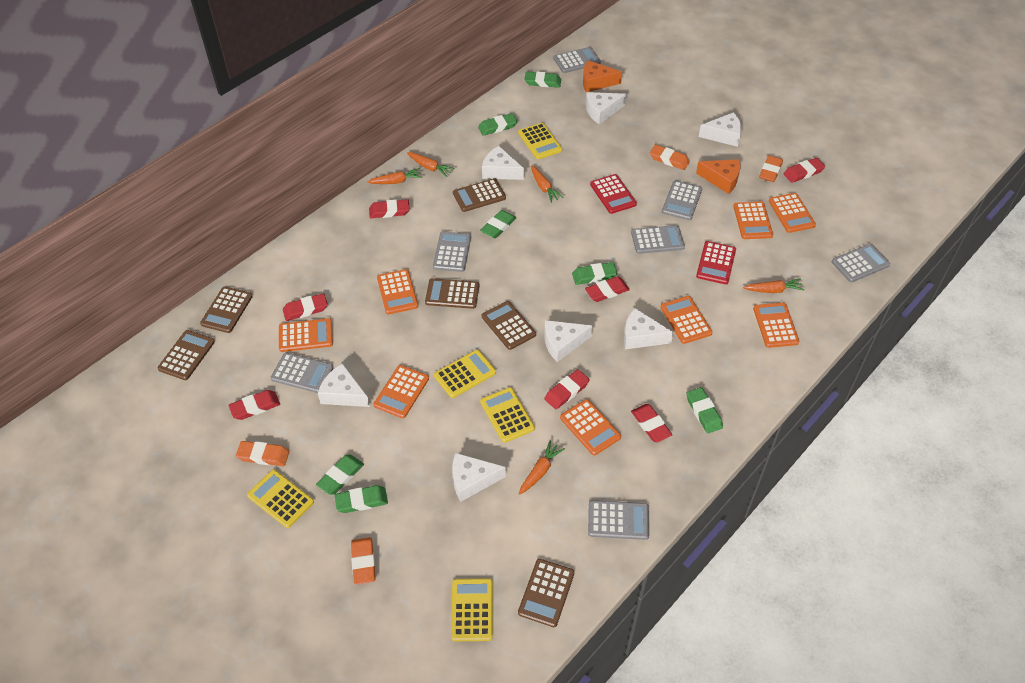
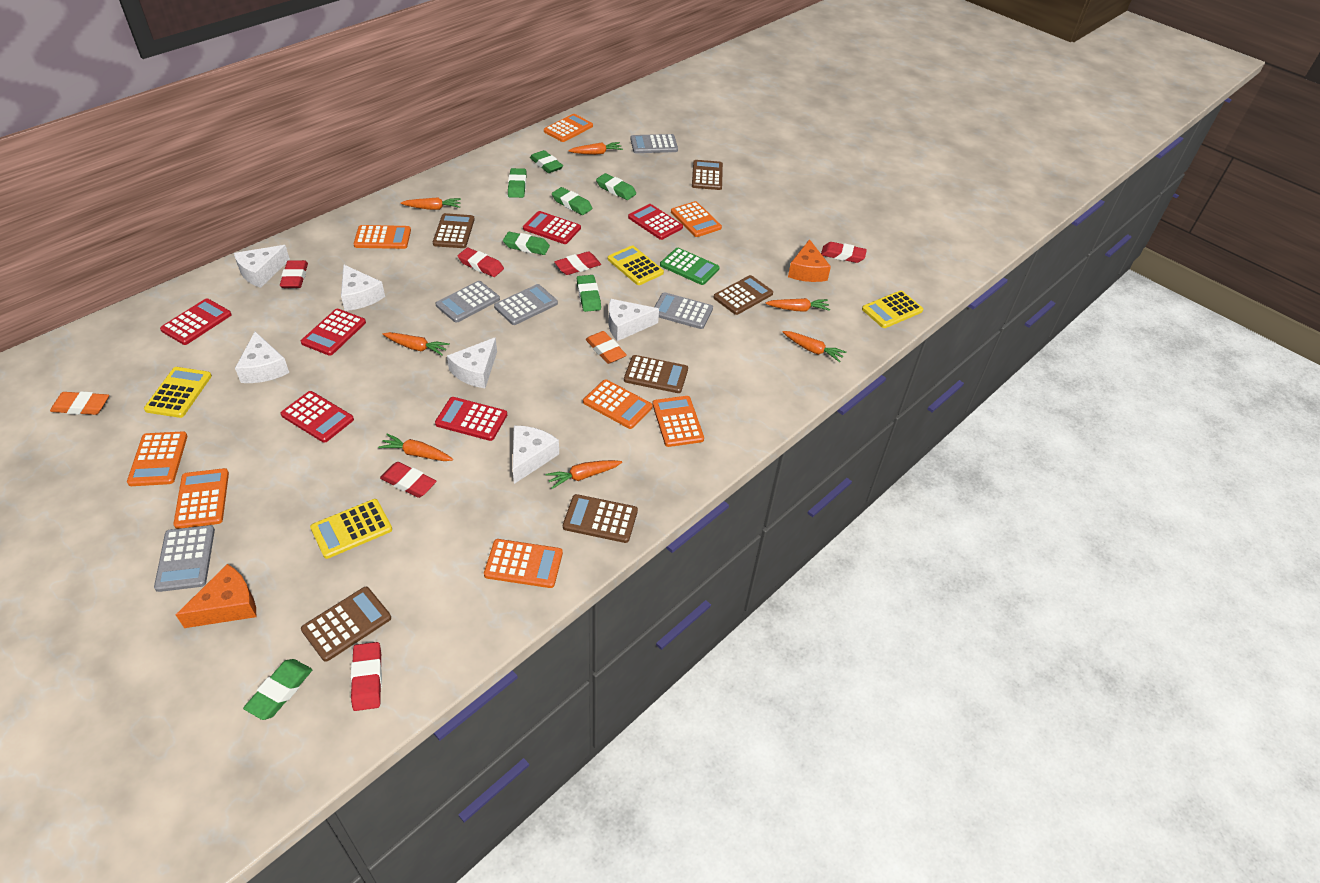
green calculator: 0 -> 1
grey calculator: 7 -> 5
orange carrot: 5 -> 7
orange eraser: 4 -> 2
red calculator: 2 -> 6
red eraser: 7 -> 6
white cheese: 7 -> 6
yellow calculator: 5 -> 4

